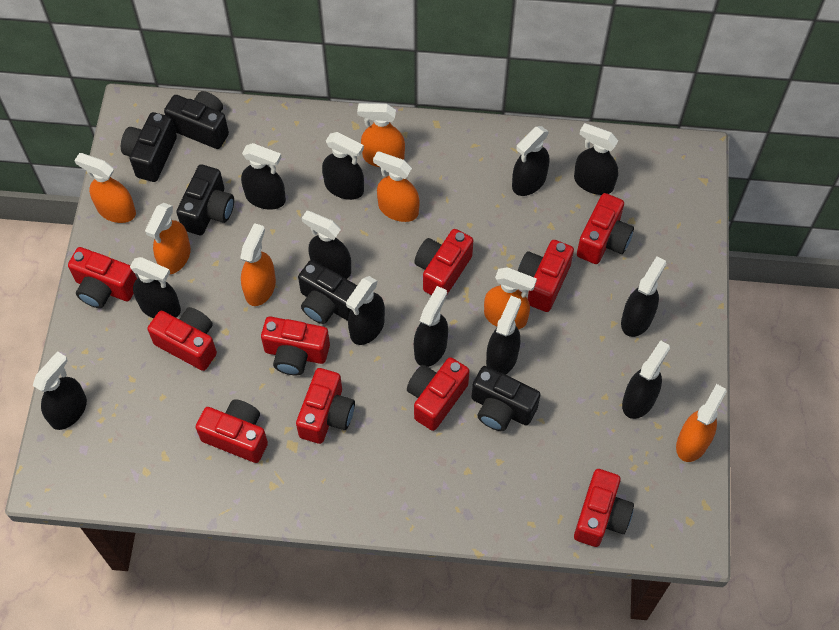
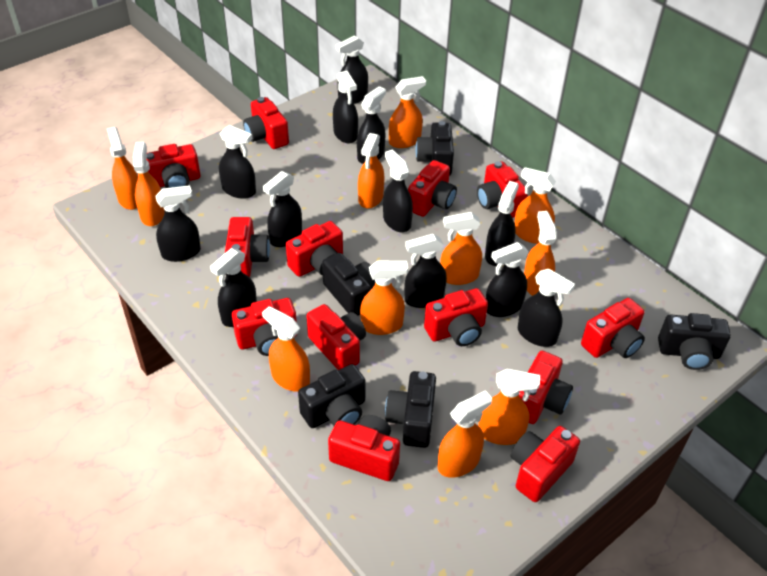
orange spray bottle: 7 -> 11
red camera: 10 -> 13

